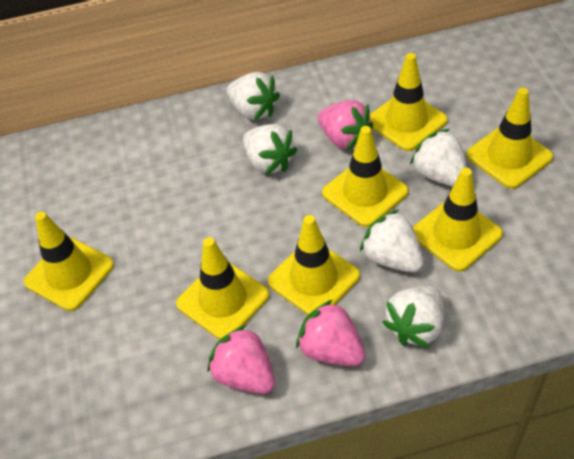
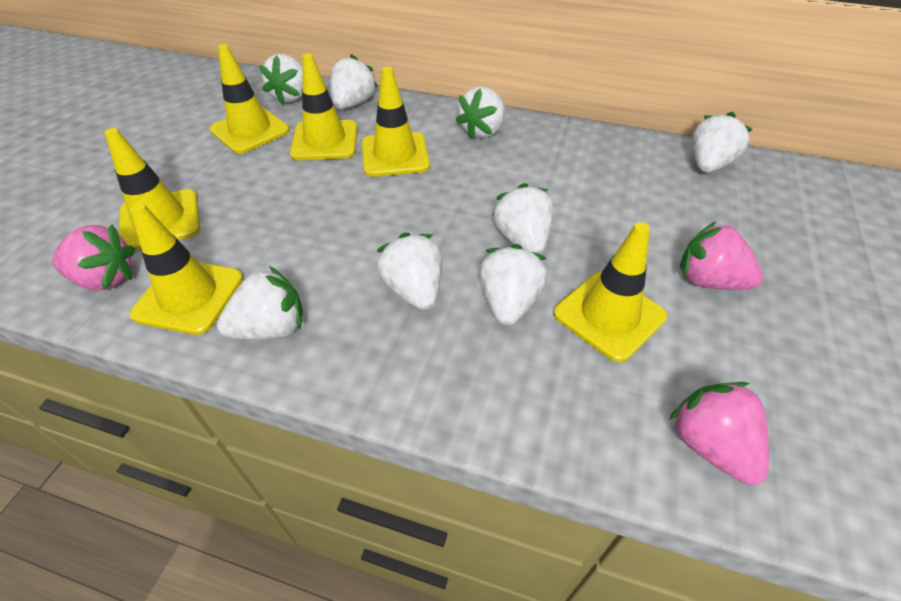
white strawberry: 5 -> 8
yellow traffic cone: 7 -> 6

